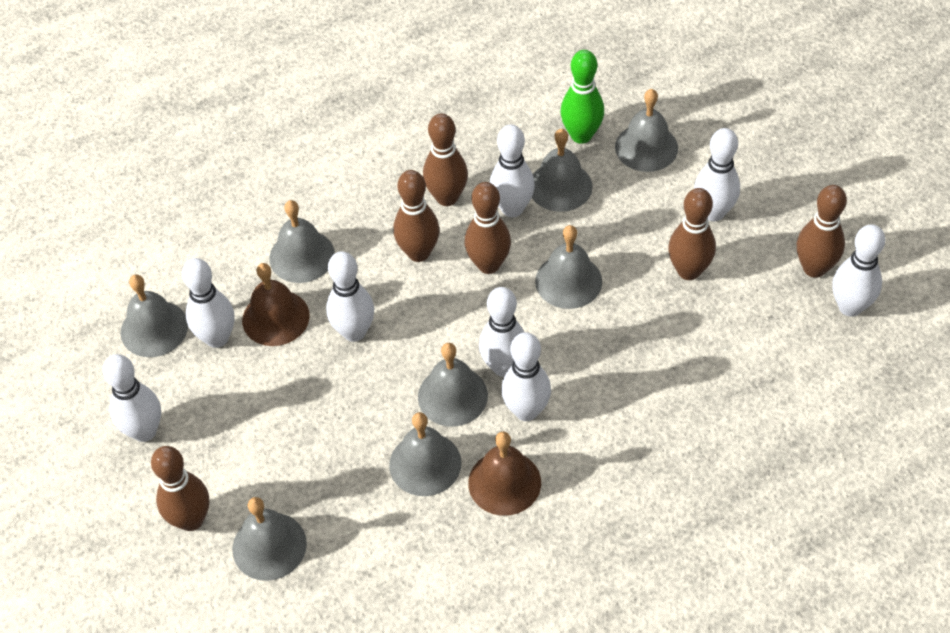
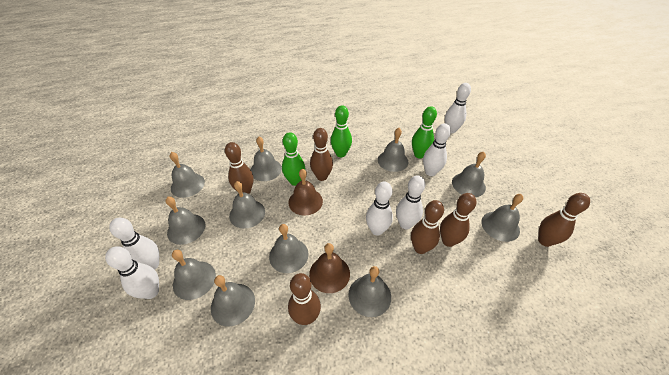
green bowling pin: 1 -> 3
grey bell: 8 -> 11
white bowling pin: 8 -> 6

